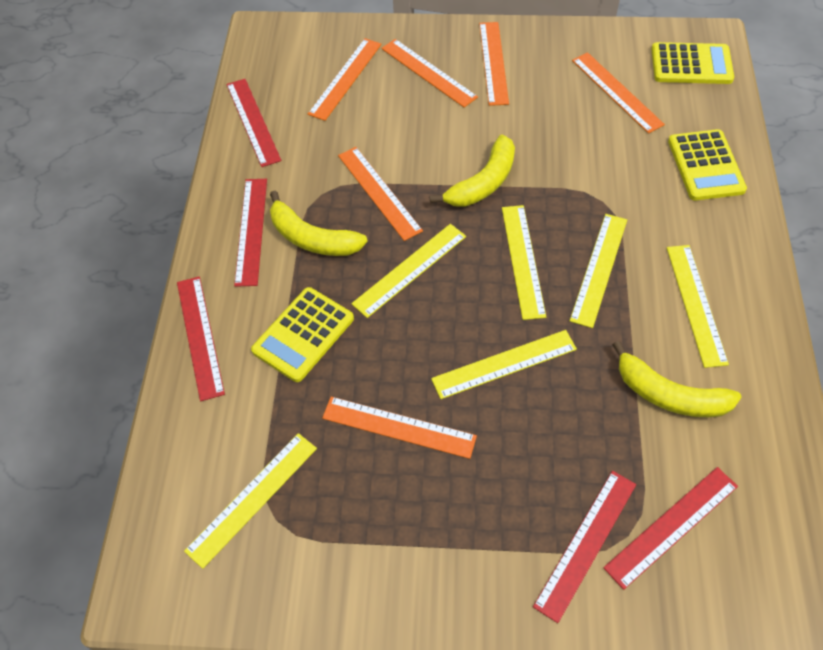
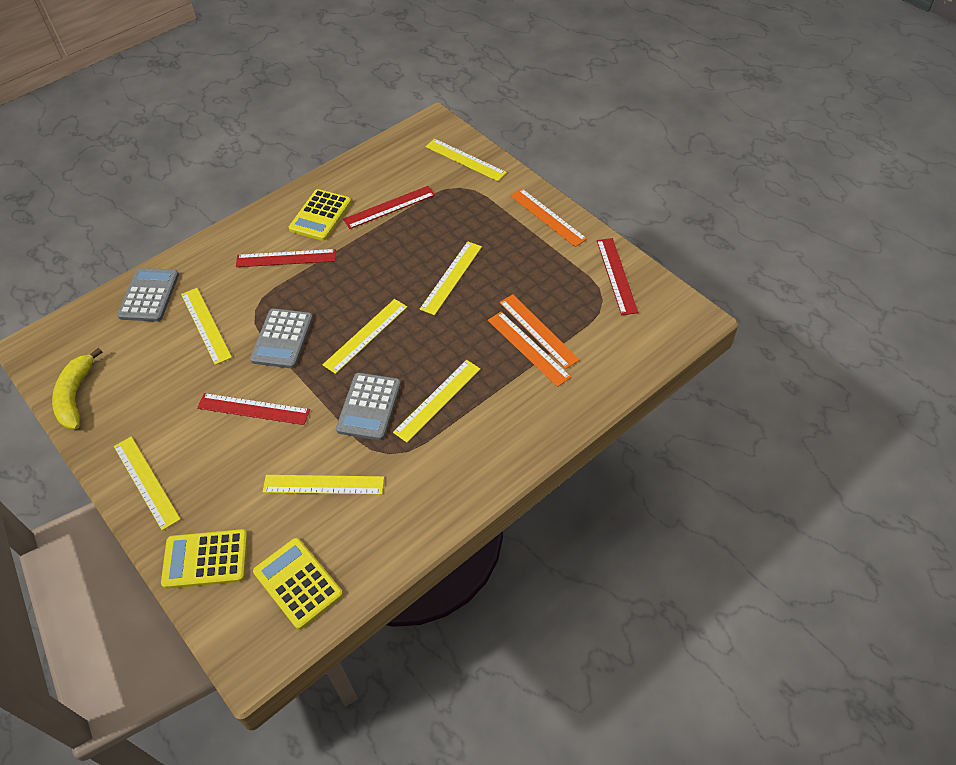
grey calculator: 0 -> 3
orange ruler: 6 -> 3
red ruler: 5 -> 4
yellow banana: 3 -> 1
yellow ruler: 6 -> 7

